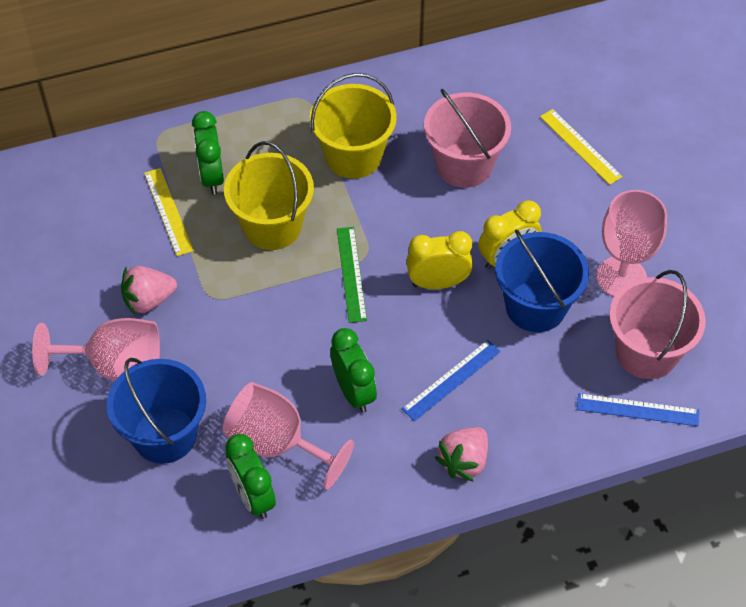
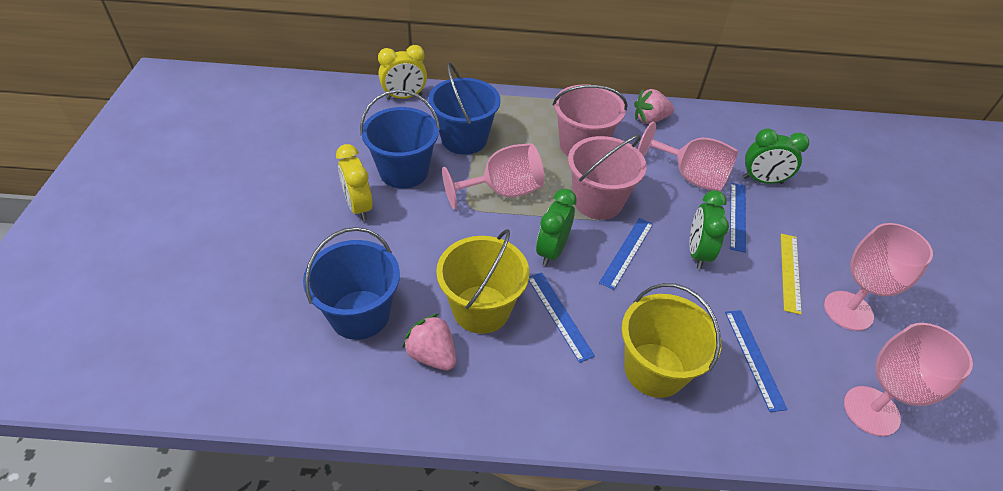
blue bucket: 2 -> 3
blue ruler: 2 -> 4
green ruler: 1 -> 0
pink goblet: 3 -> 4
yellow ruler: 2 -> 1

